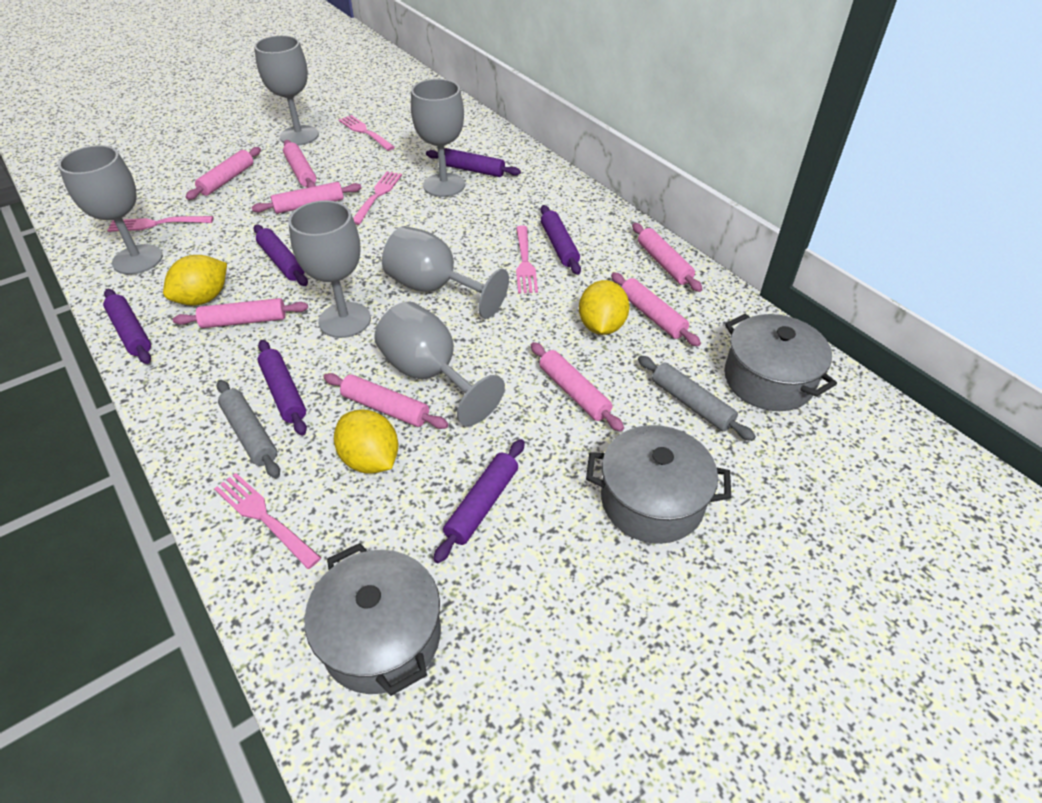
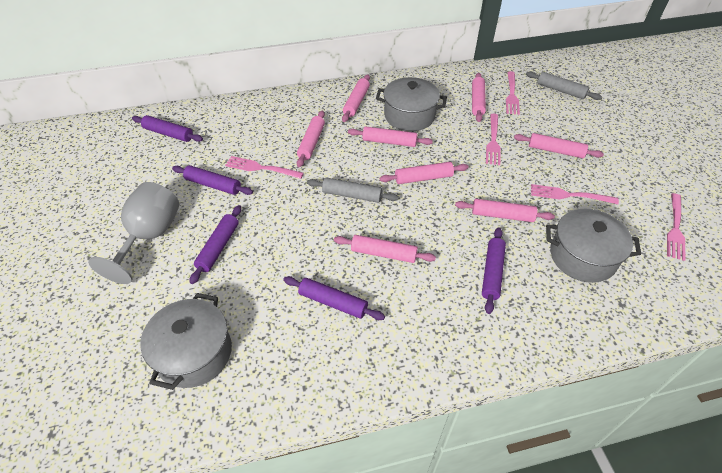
grey goblet: 6 -> 1
purple rolling pin: 6 -> 5
yellow lemon: 3 -> 0

